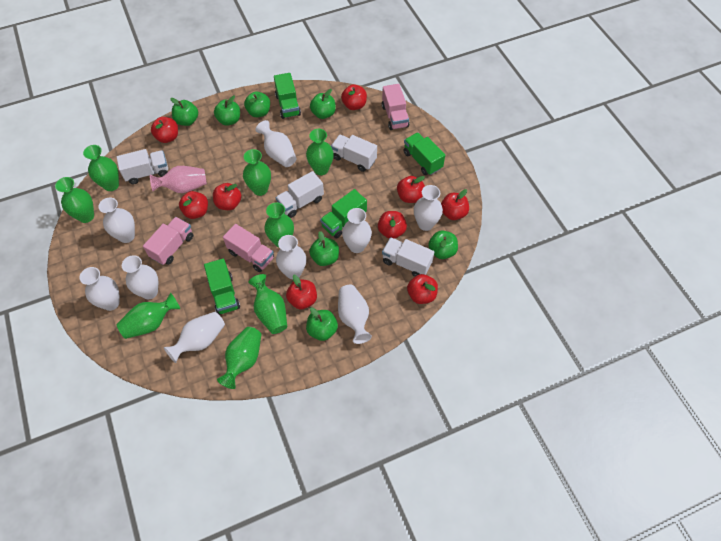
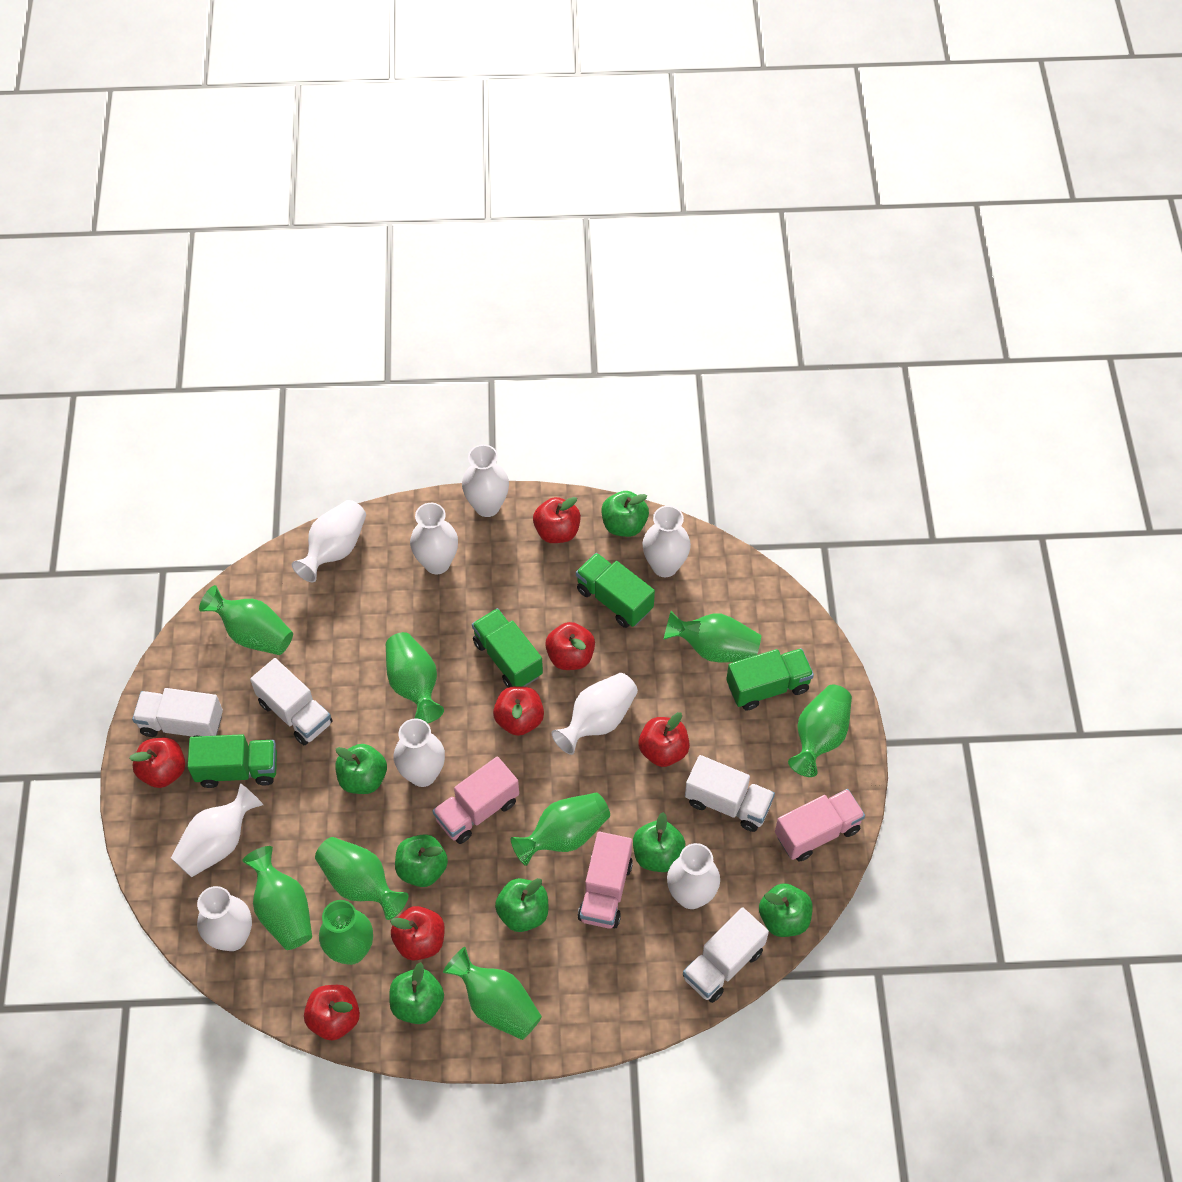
green vase: 8 -> 9
pink vase: 1 -> 0
red apple: 9 -> 7

